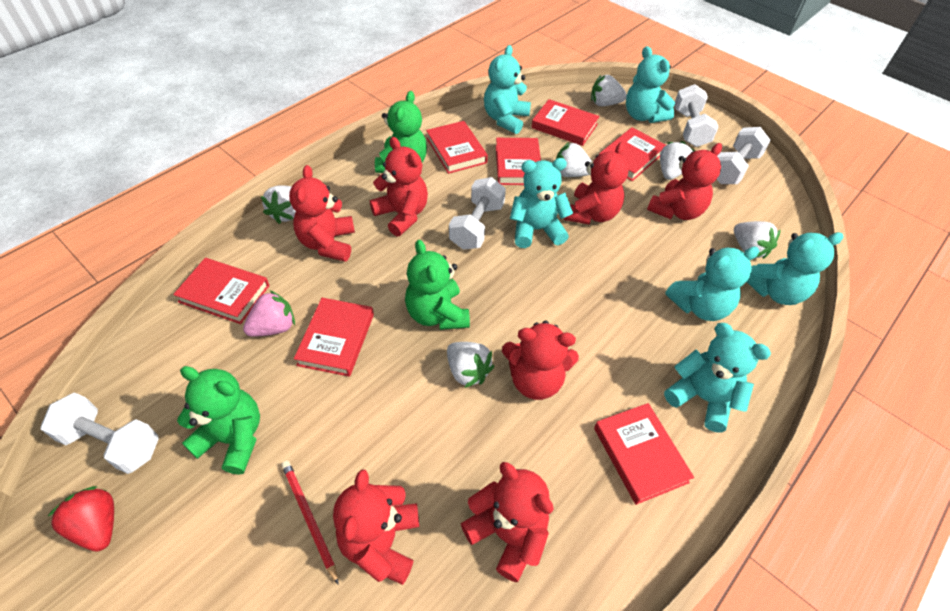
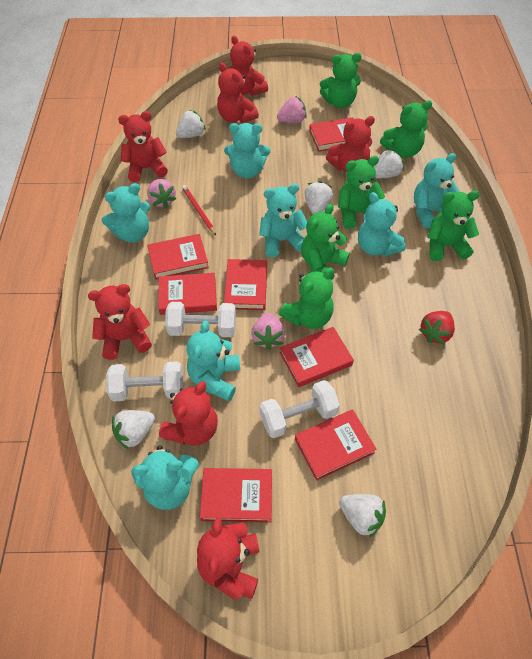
green teddy bear: 3 -> 6
pink strawberry: 1 -> 3
turquoise teddy bear: 6 -> 7
white dumbbell: 4 -> 3
white strawberry: 6 -> 5

